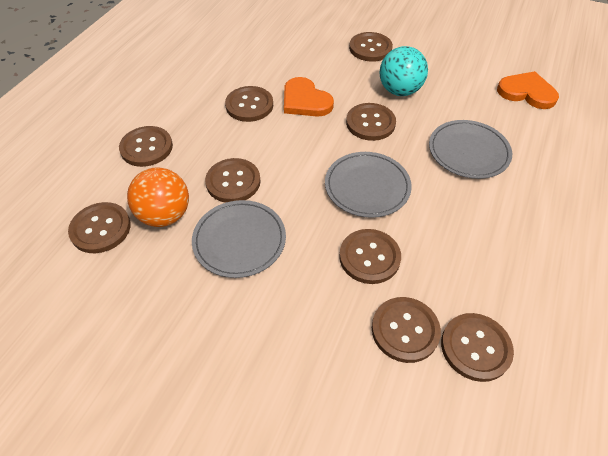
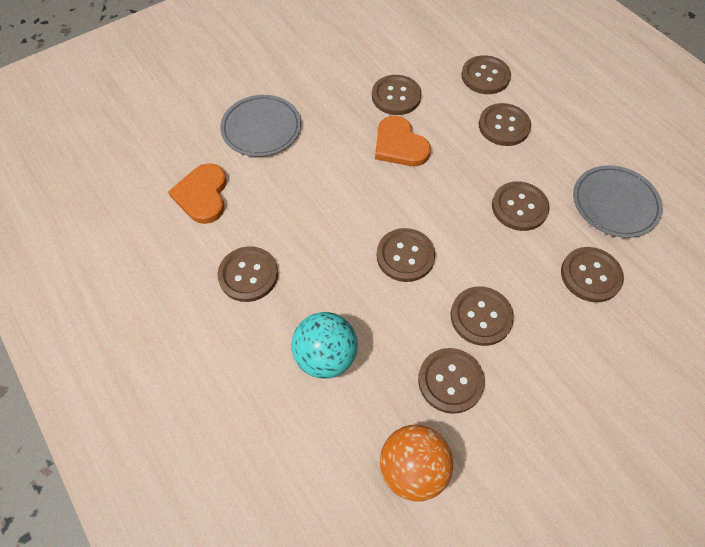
grey plate: 3 -> 2

